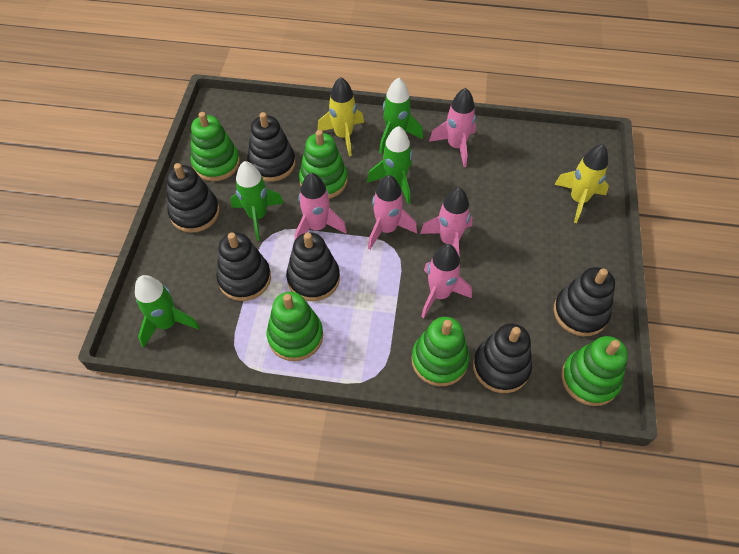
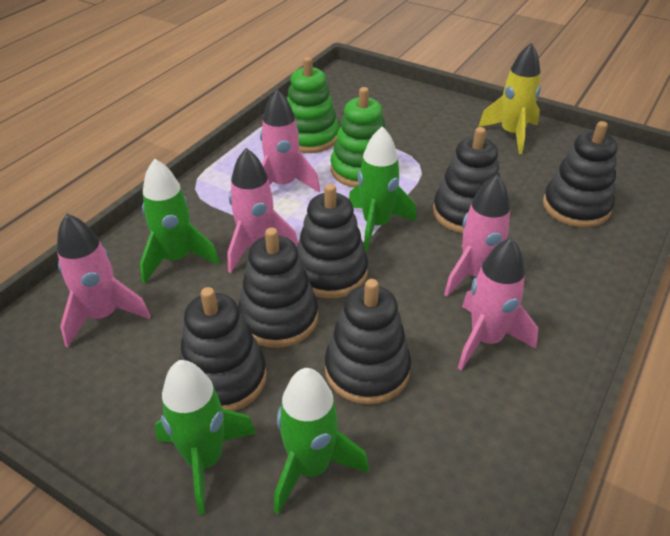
green stacking toy: 5 -> 2
yellow rocket: 2 -> 1

